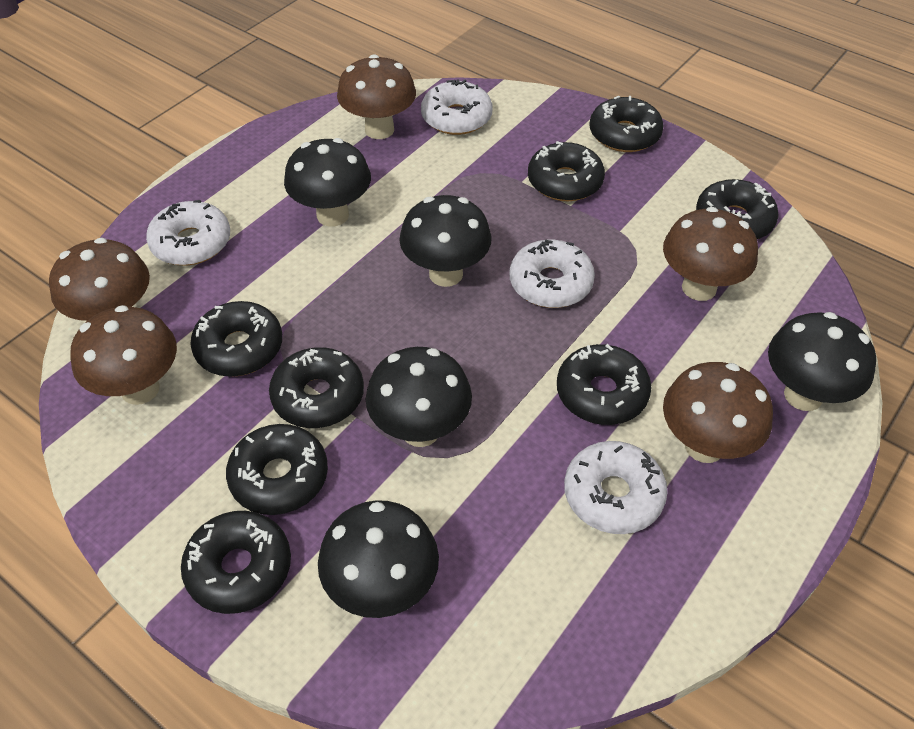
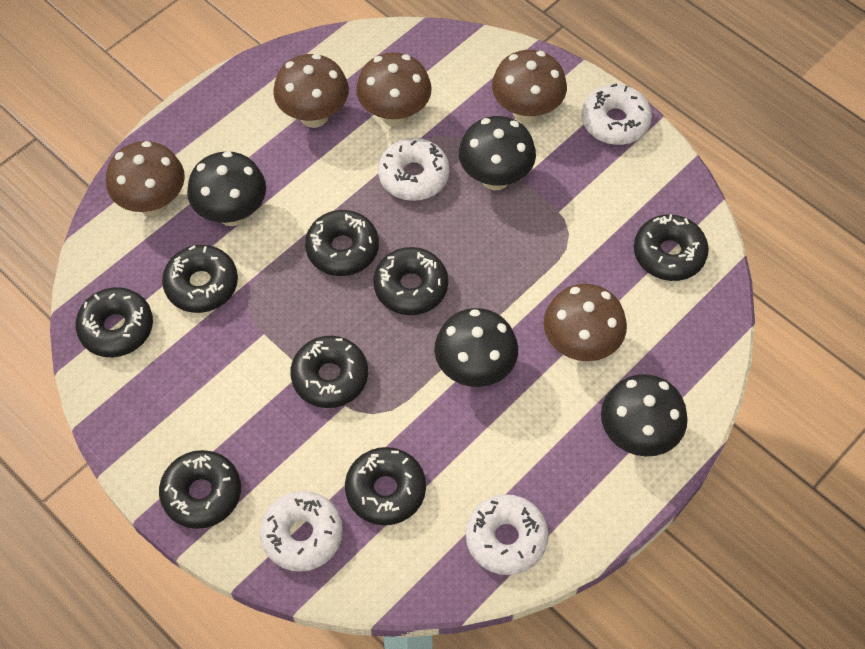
black mushroom: 5 -> 4

